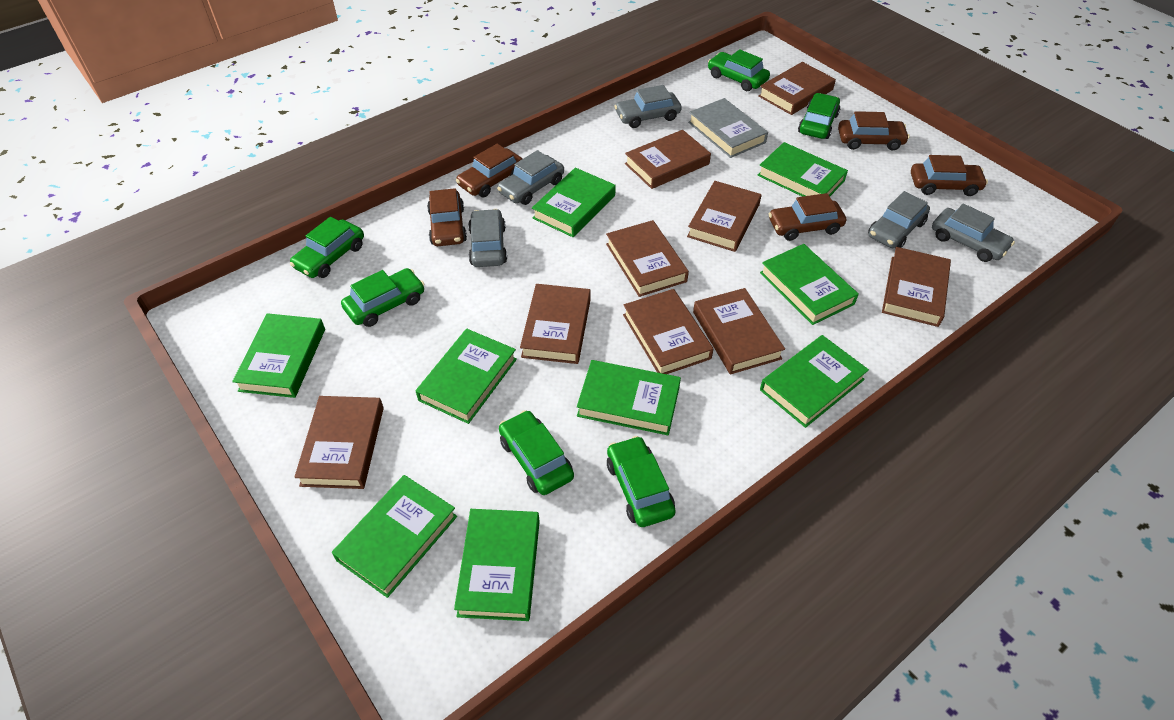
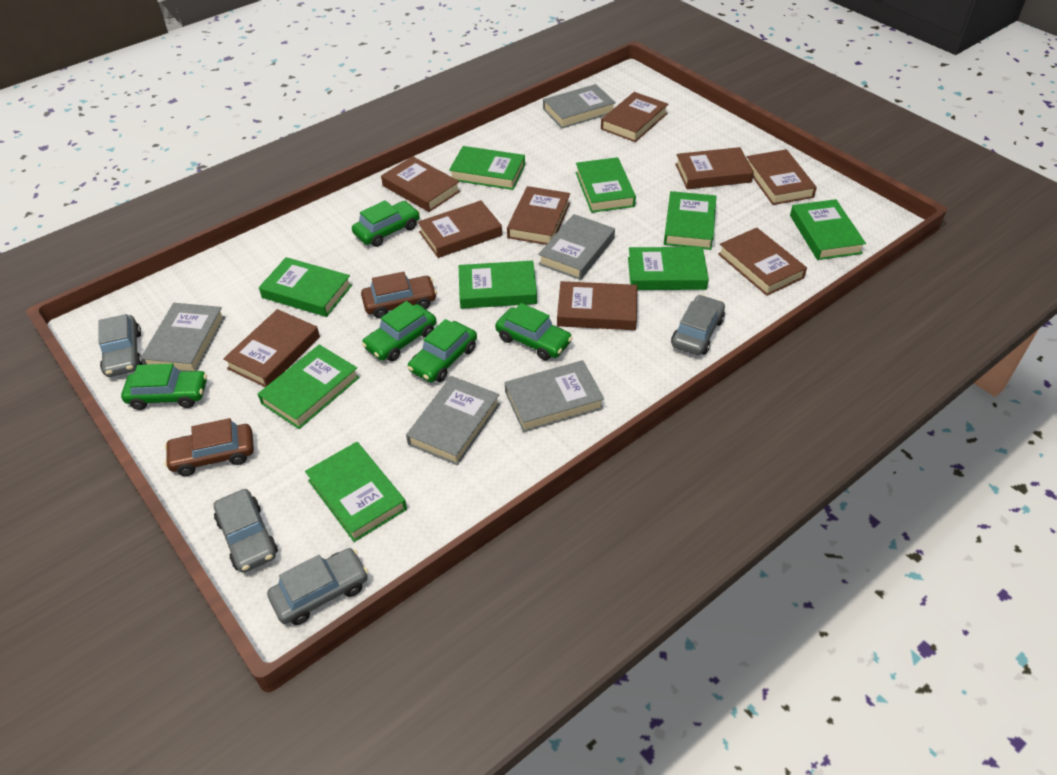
brown car: 5 -> 2
green car: 6 -> 5
grey book: 1 -> 5
grey car: 5 -> 4

